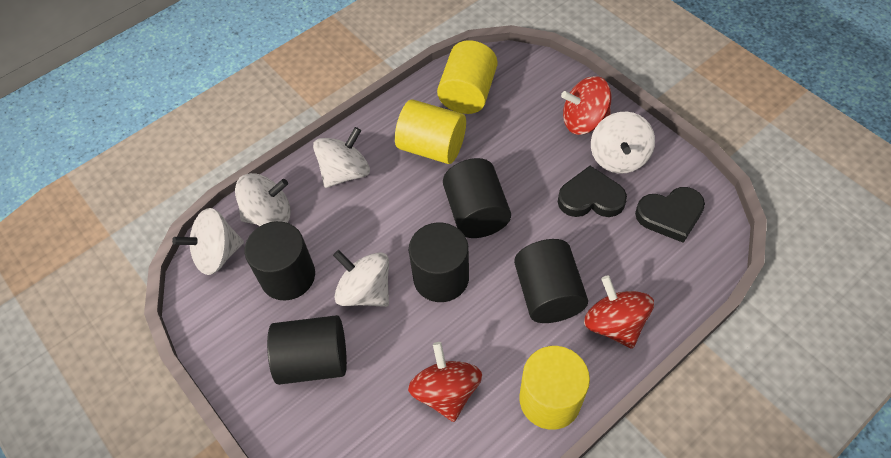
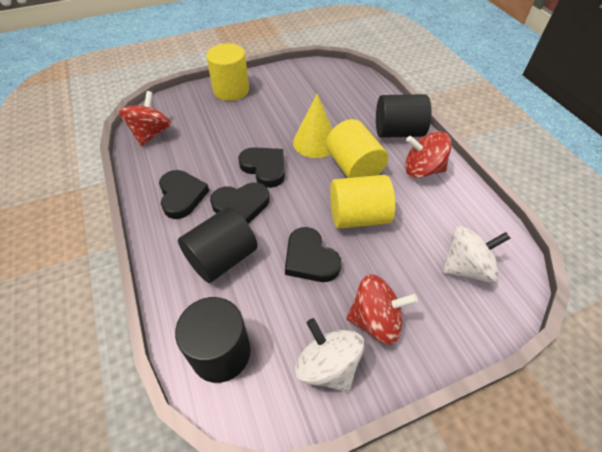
black cylinder: 5 -> 3
black heart: 2 -> 4
white spinning top: 5 -> 2
yellow cone: 0 -> 1

